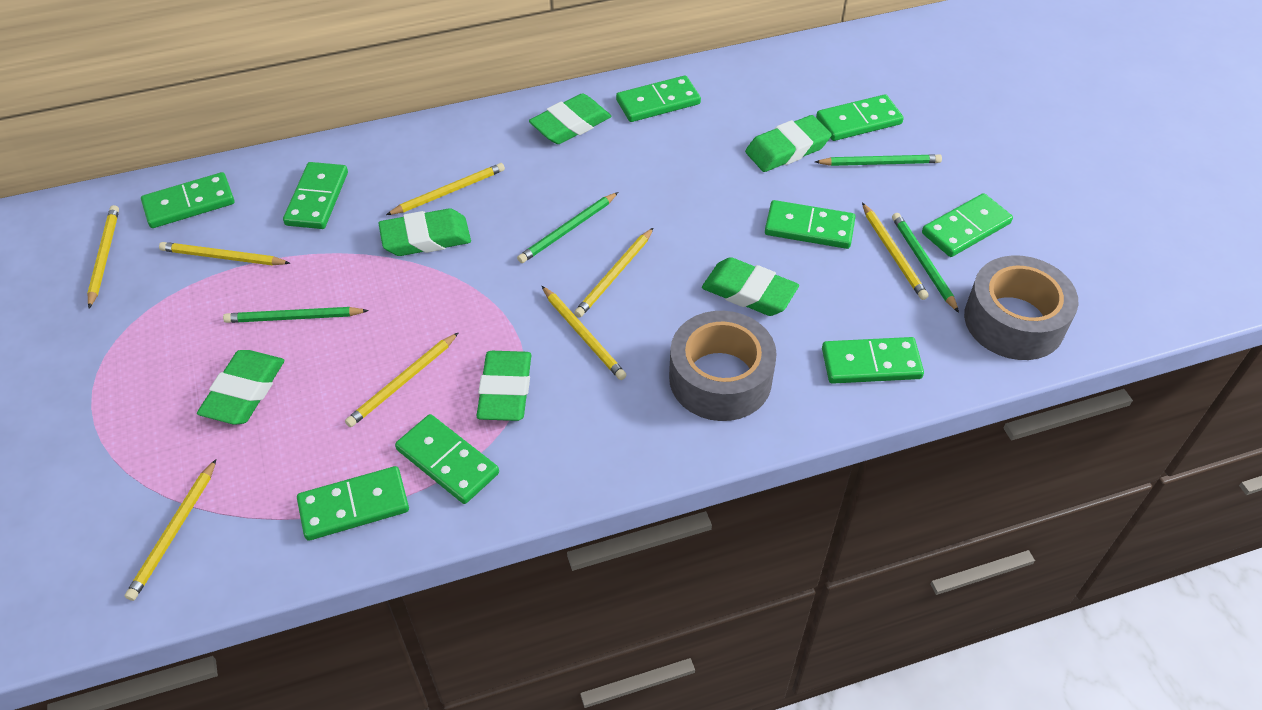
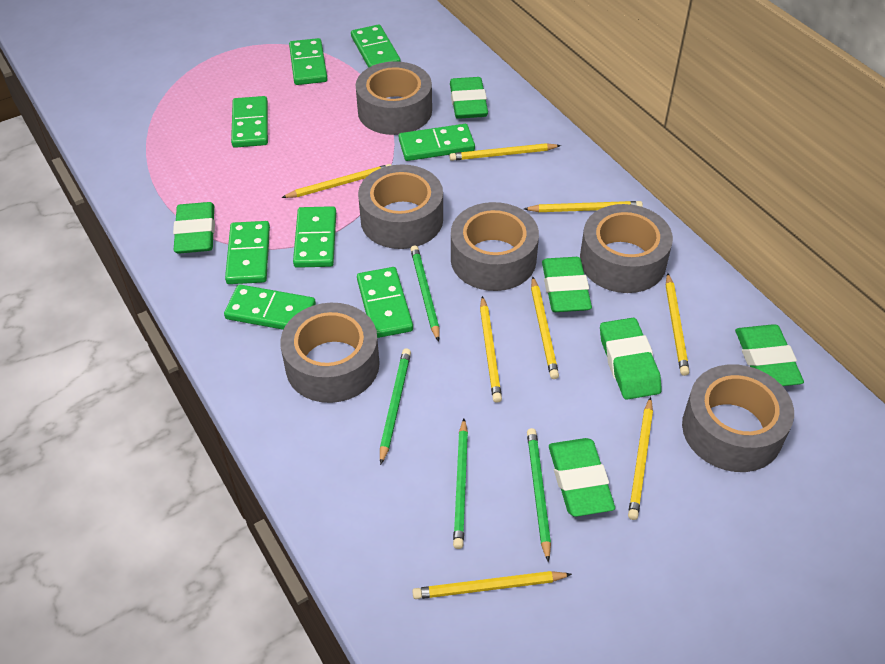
green domino: 9 -> 8
grey tape: 2 -> 6

